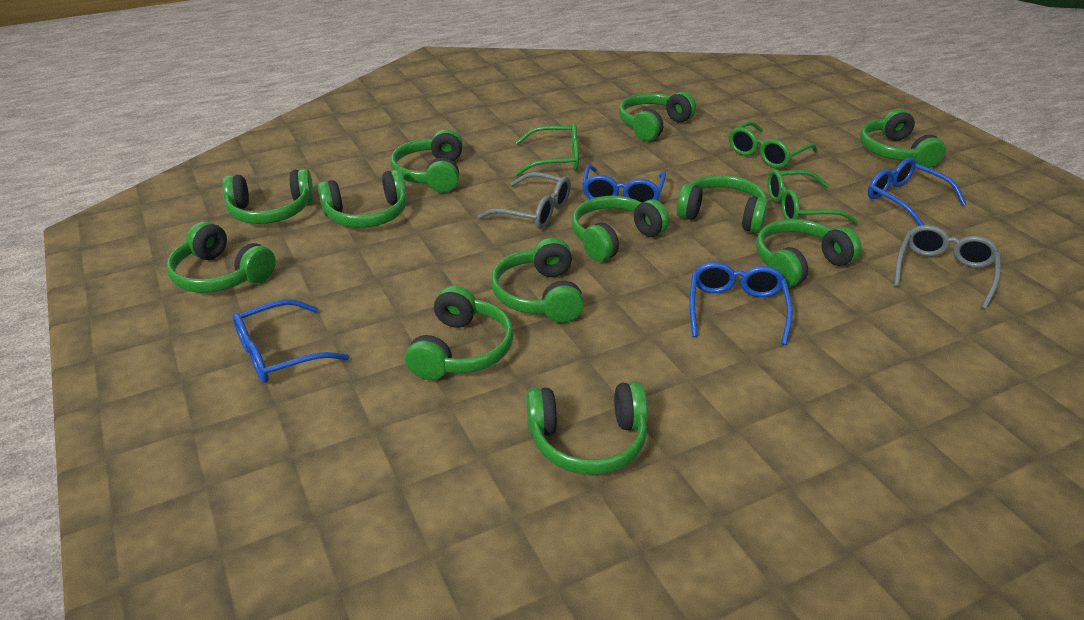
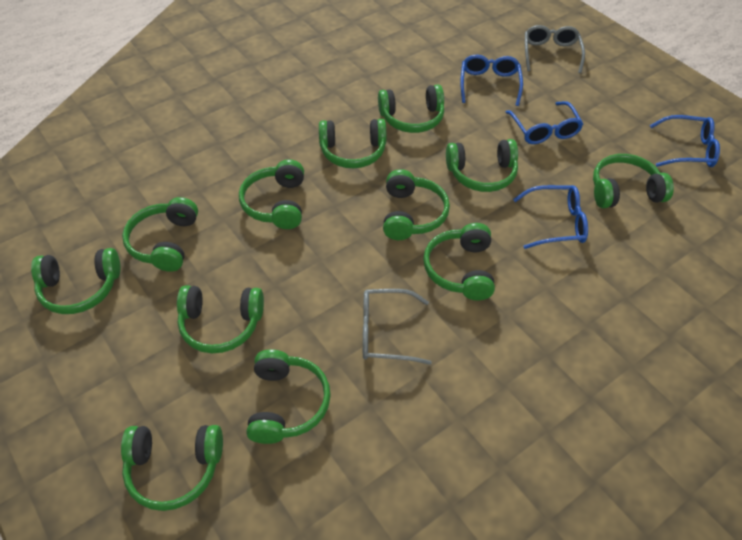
green glasses: 3 -> 0

